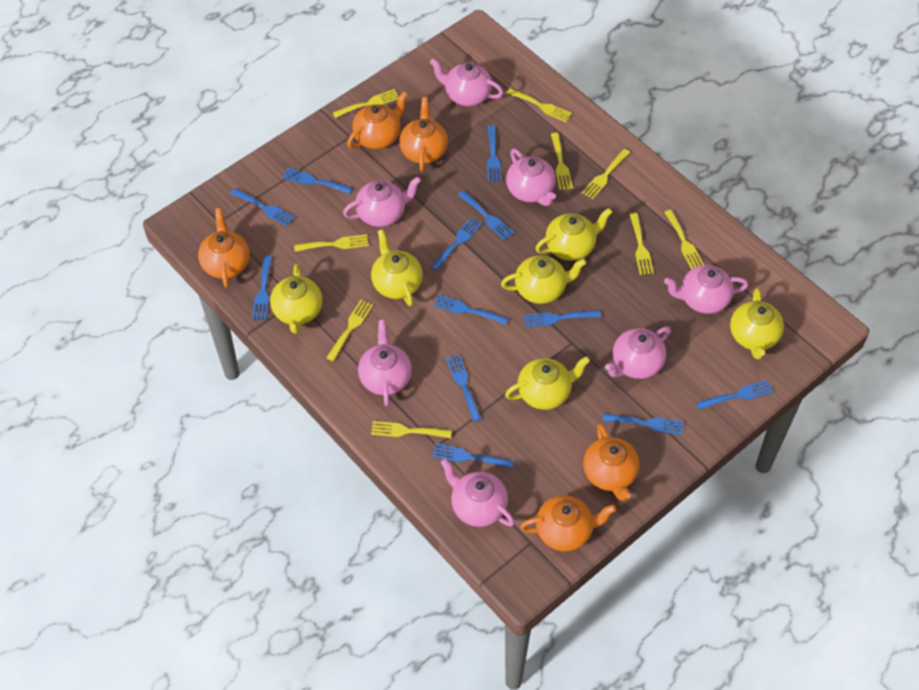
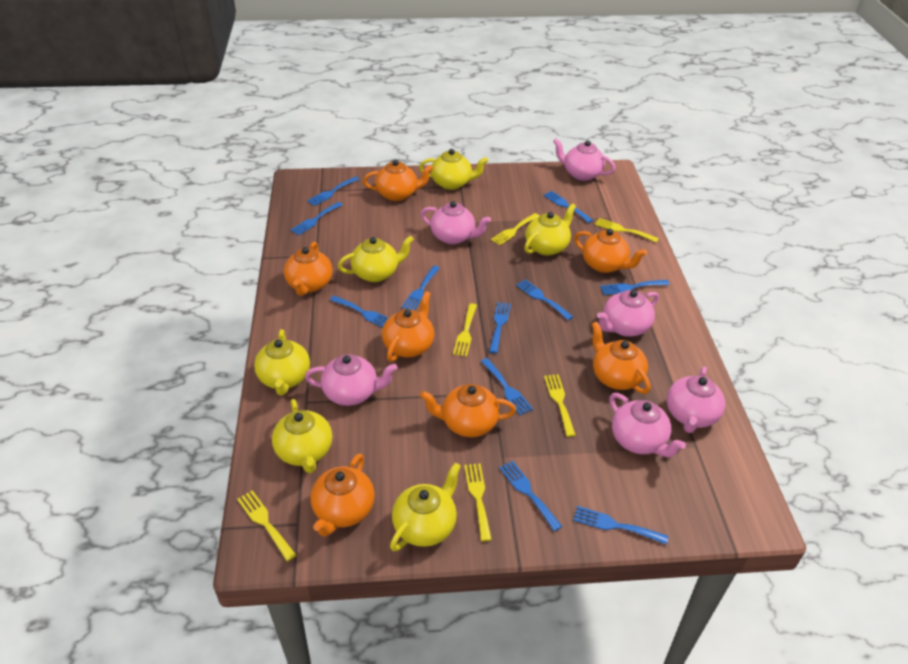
blue fork: 12 -> 11
orange teapot: 5 -> 7
pink teapot: 7 -> 6
yellow fork: 9 -> 6

